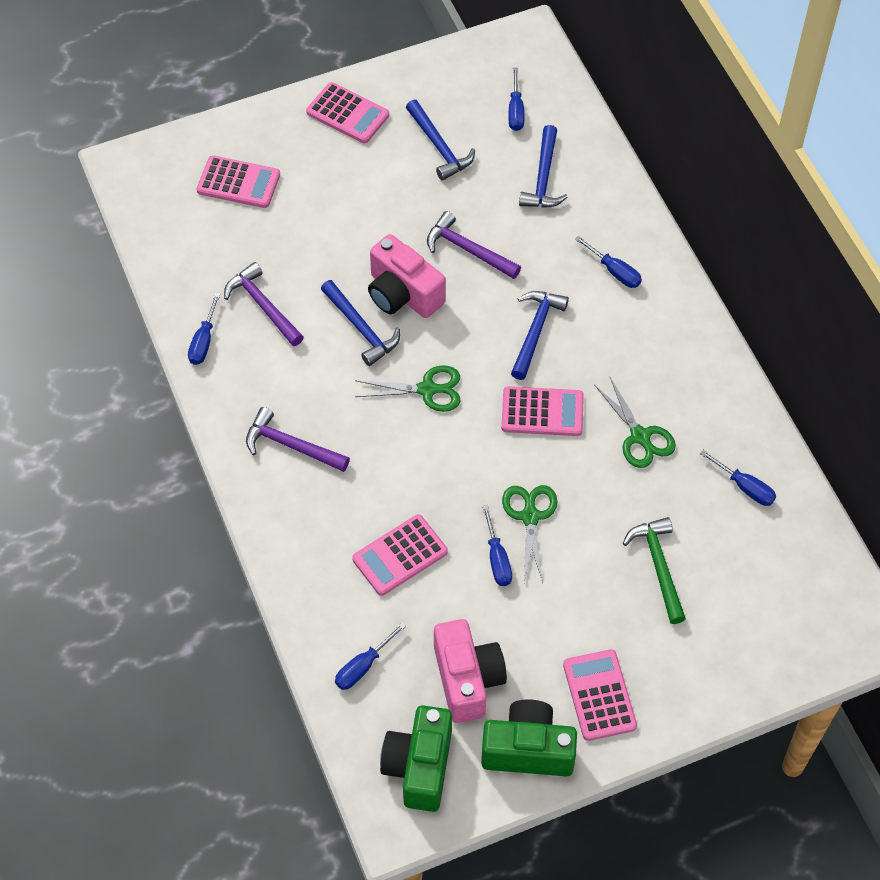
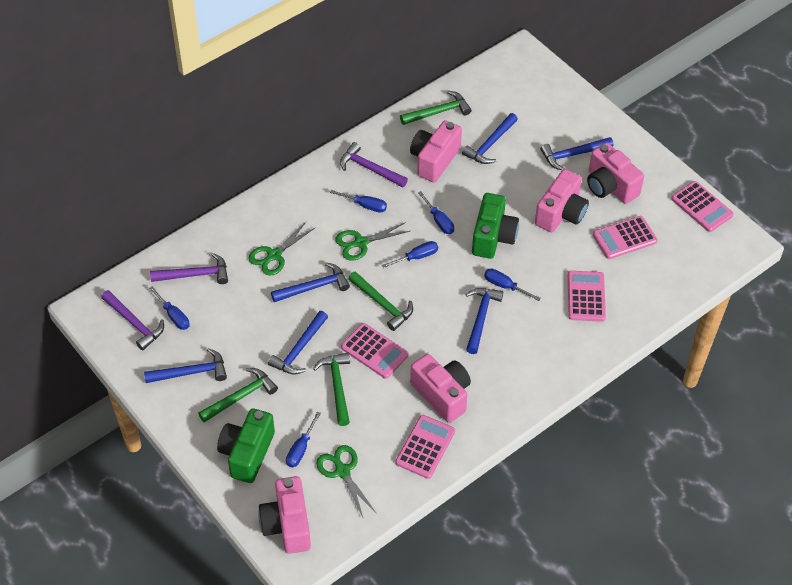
blue hammer: 4 -> 6
green hammer: 1 -> 4
pink camera: 2 -> 5

